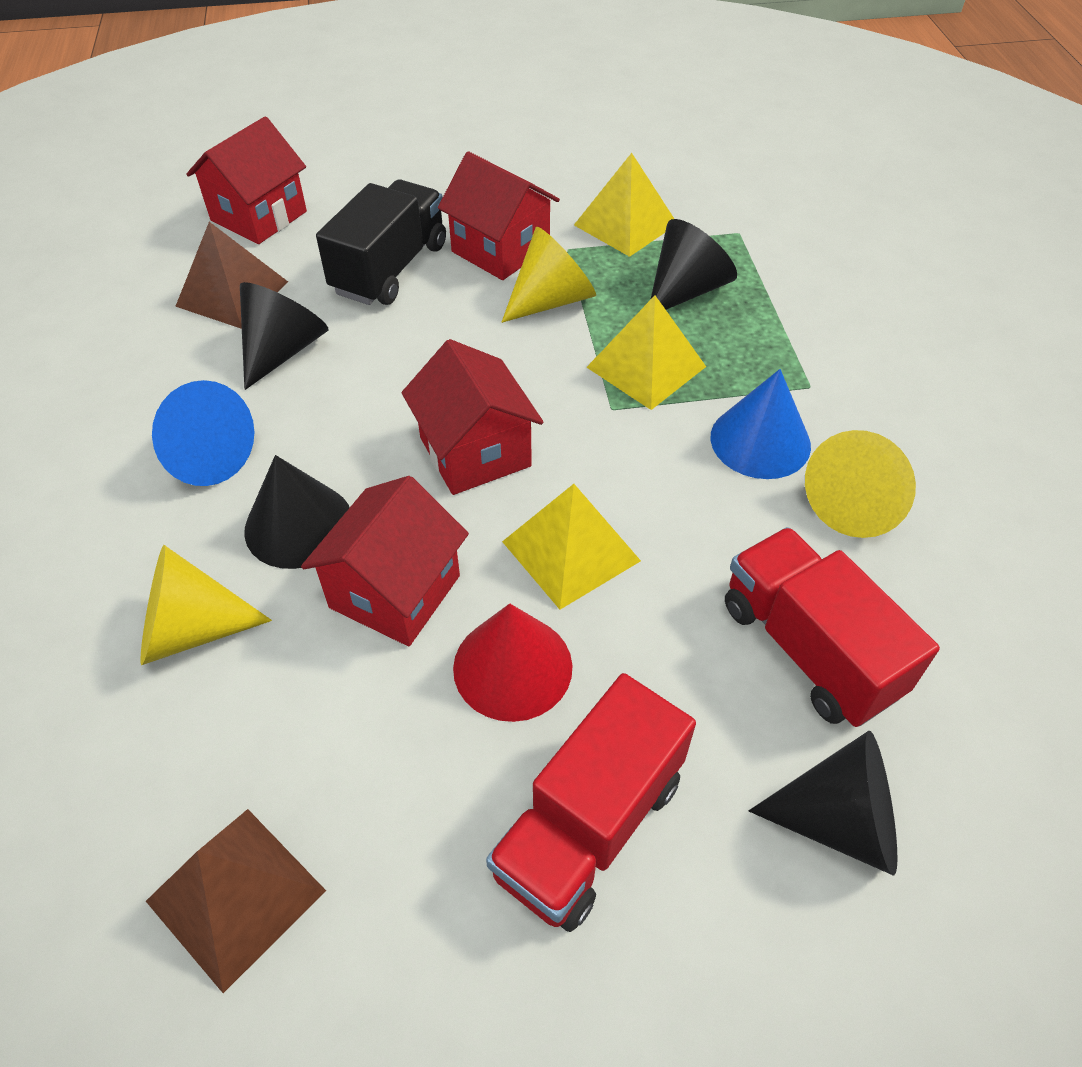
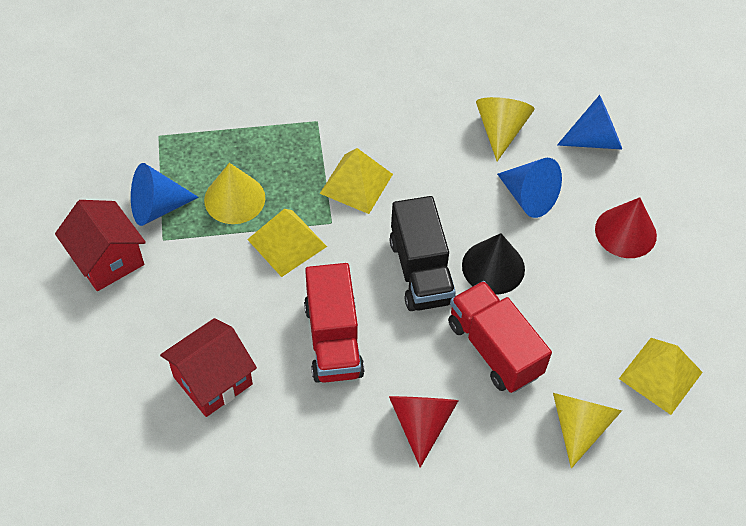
black cone: 4 -> 1
blue cone: 2 -> 3
brown pyramid: 2 -> 0
red cone: 1 -> 2
red house: 4 -> 2

